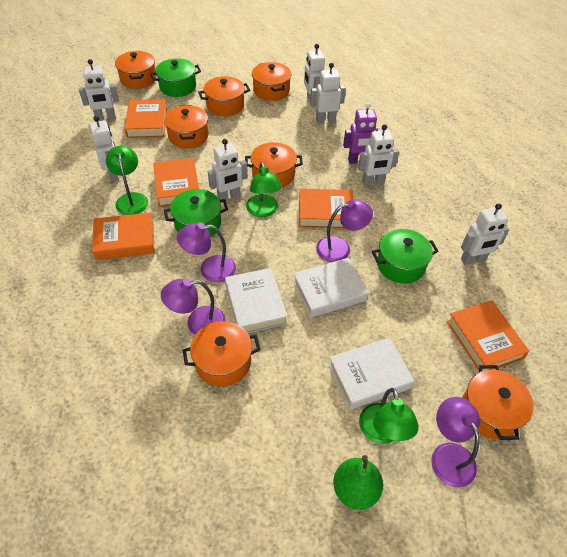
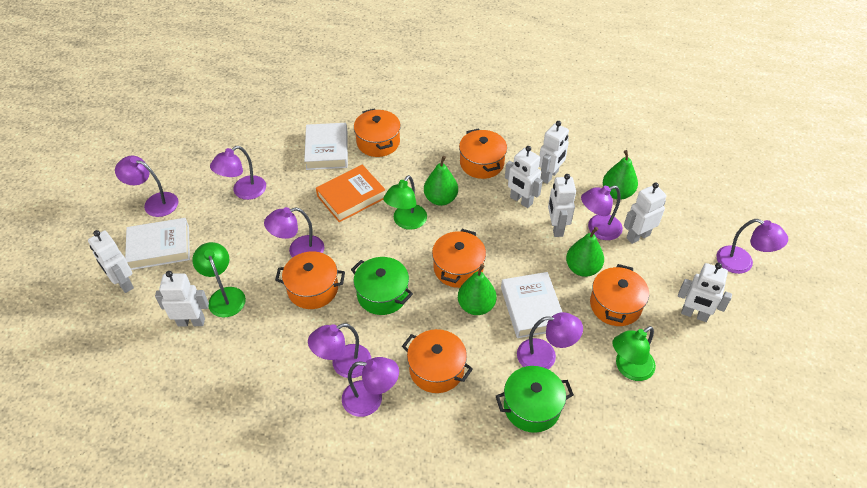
green pear: 1 -> 4
green pot: 3 -> 2
orange book: 5 -> 1
orange pot: 7 -> 6
purple lamp: 4 -> 8
purple robot: 1 -> 0

